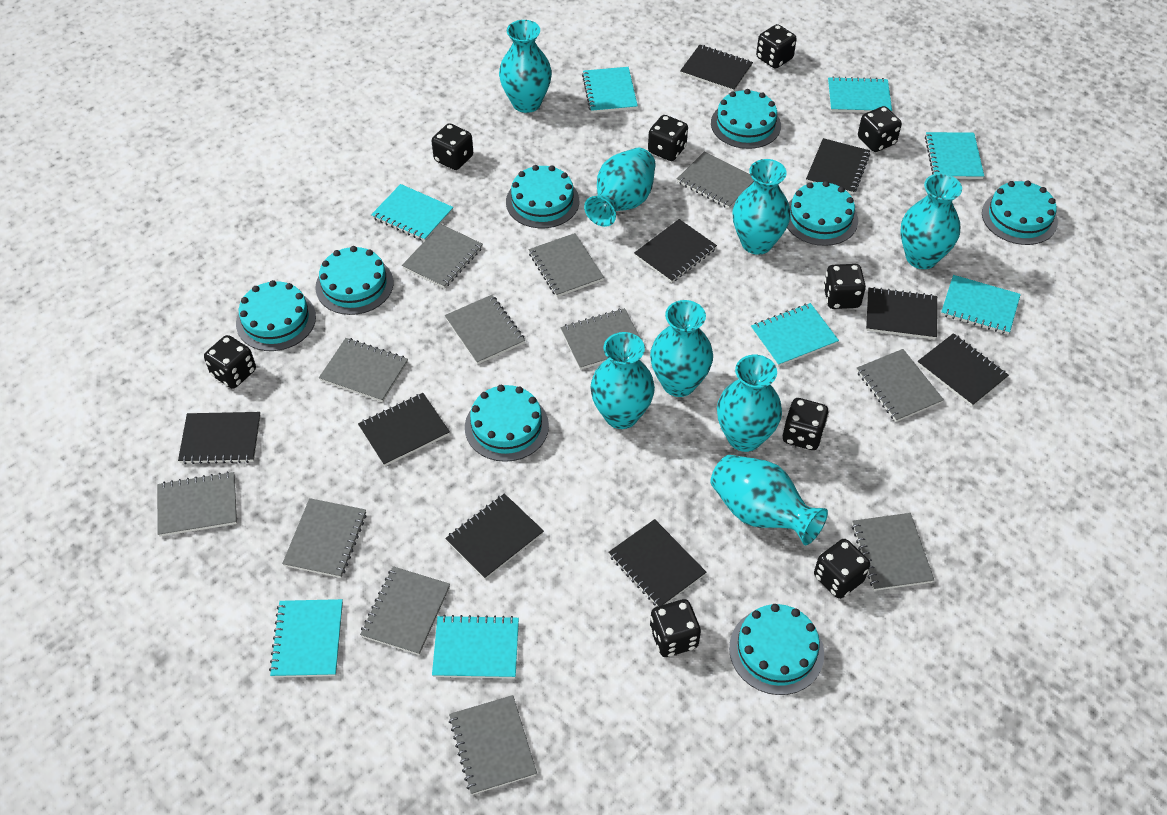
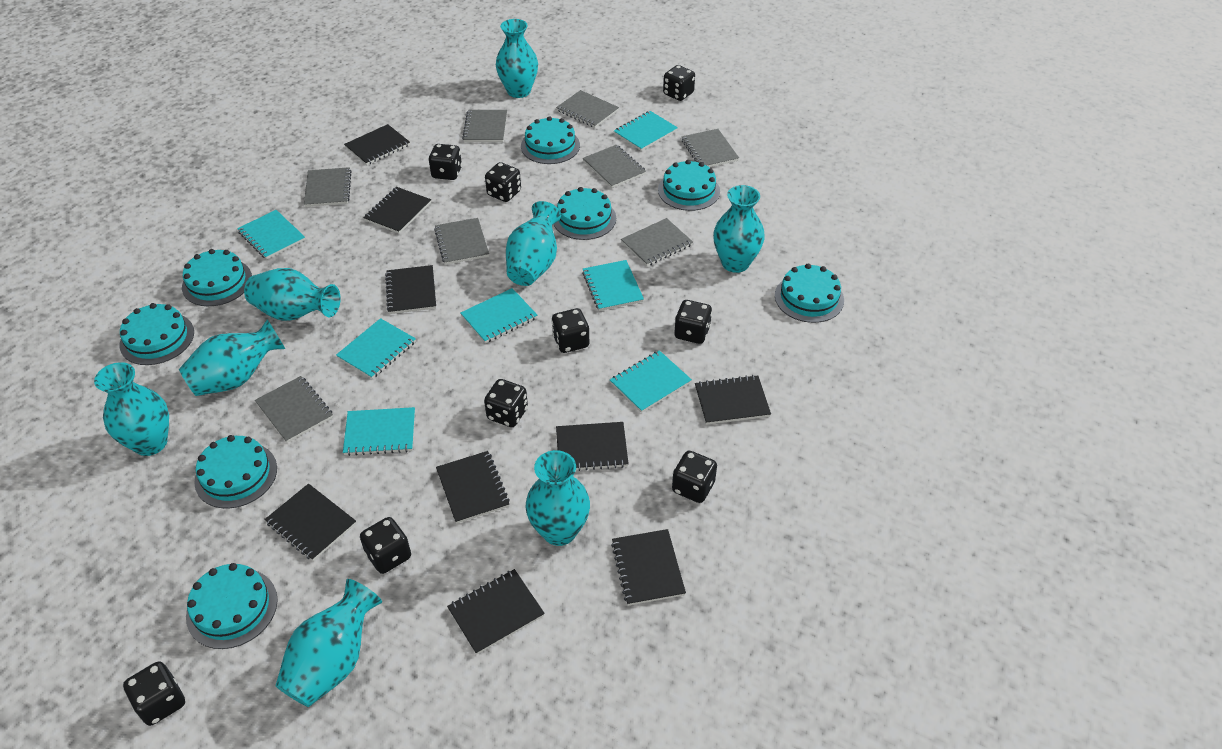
grey notebook: 12 -> 8
turquoise notebook: 8 -> 7

